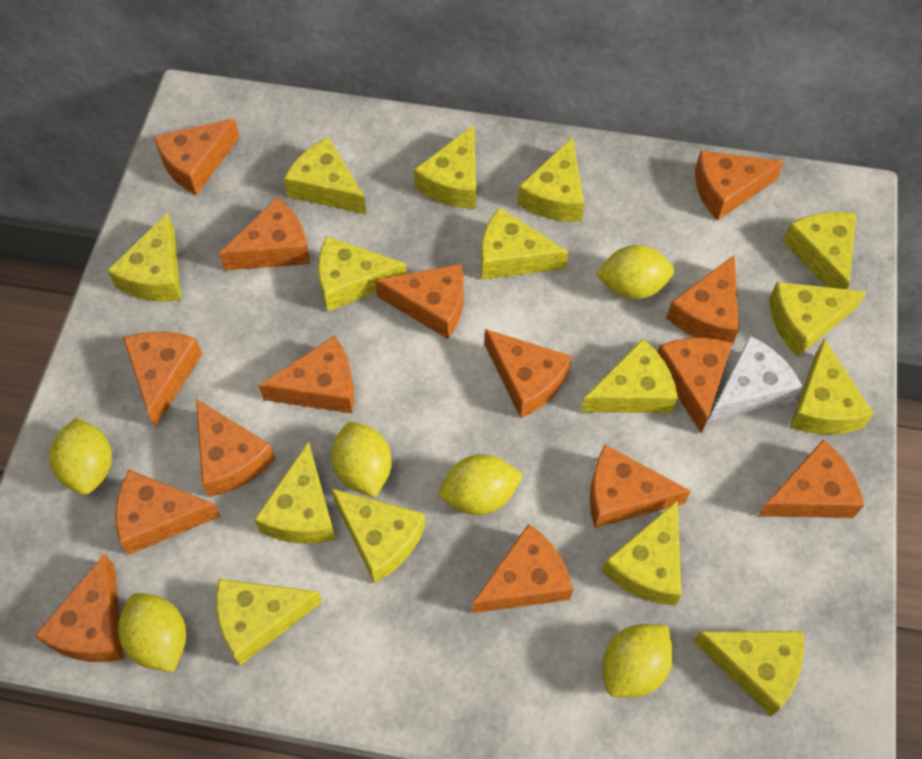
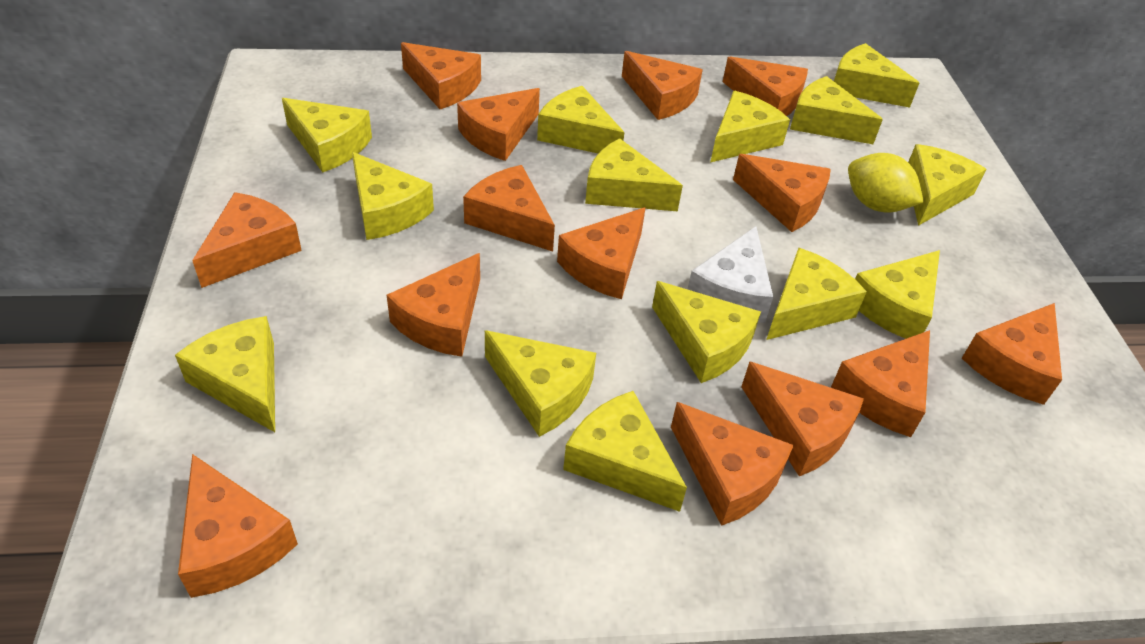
orange cheese: 15 -> 14
yellow cheese: 15 -> 14
yellow lemon: 6 -> 1

